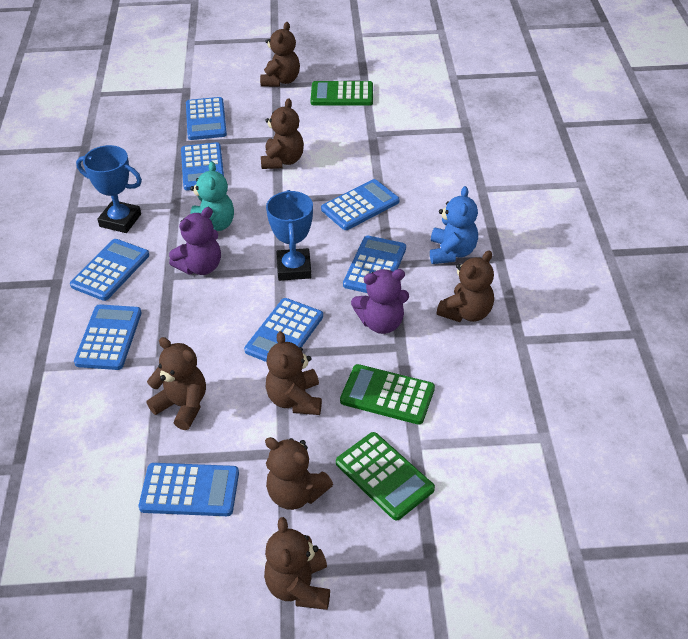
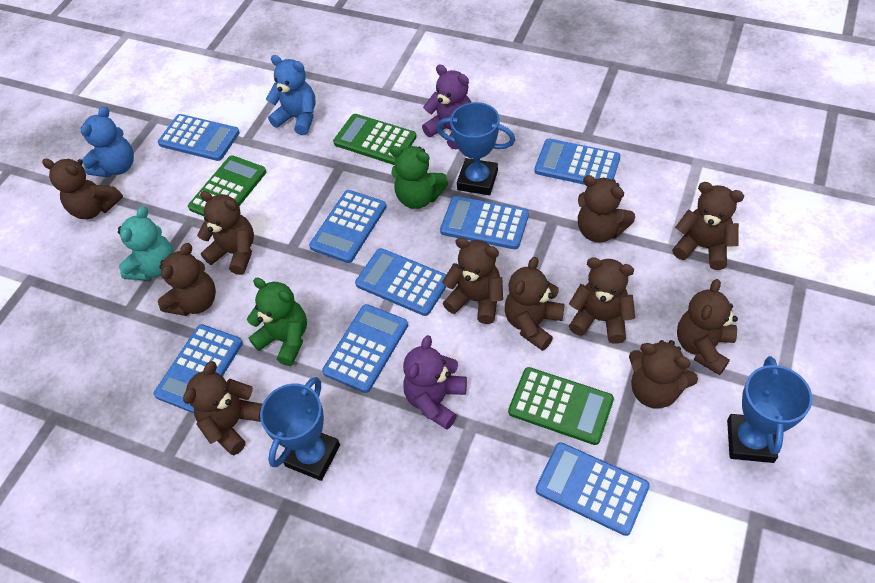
blue teddy bear: 1 -> 2
blue trophy: 2 -> 3
brown teddy bear: 7 -> 11
green teddy bear: 0 -> 2

